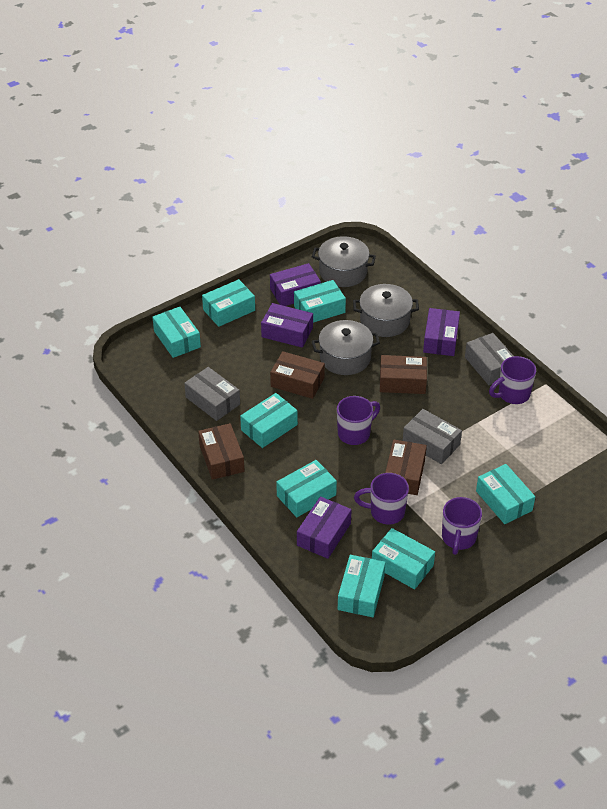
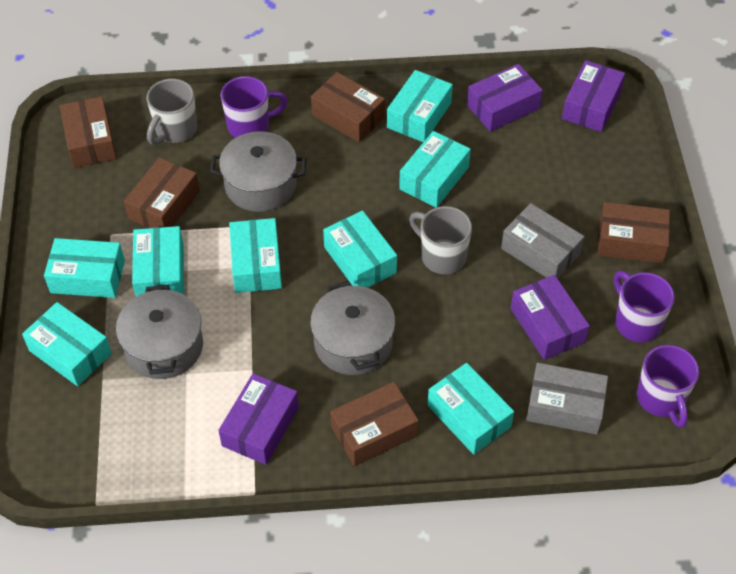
brown box: 4 -> 5
grey box: 3 -> 2
grey mug: 0 -> 2
purple mug: 4 -> 3

